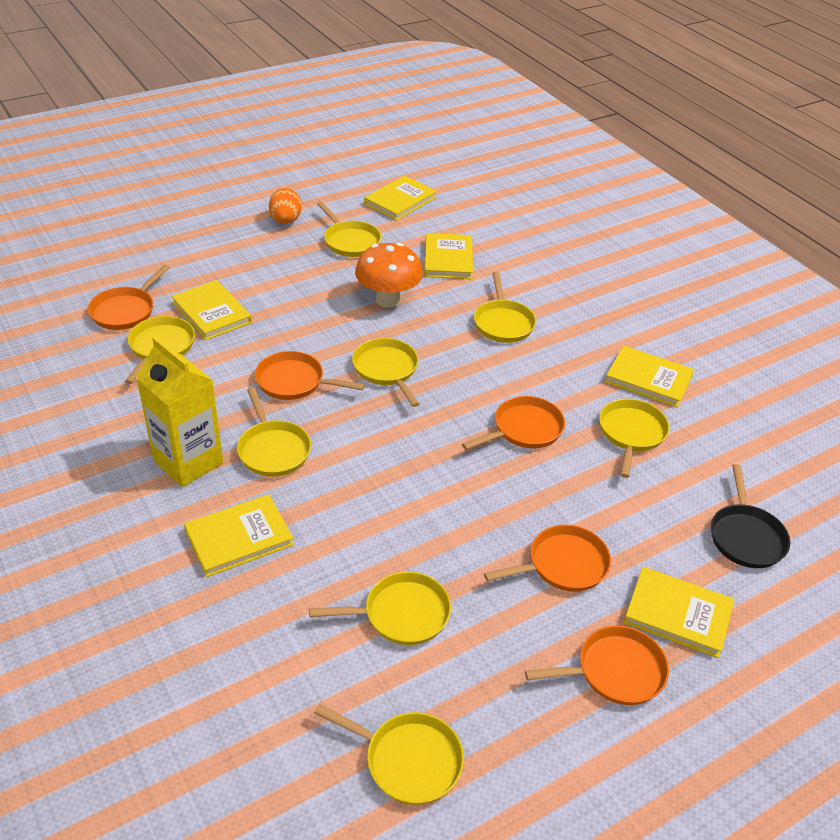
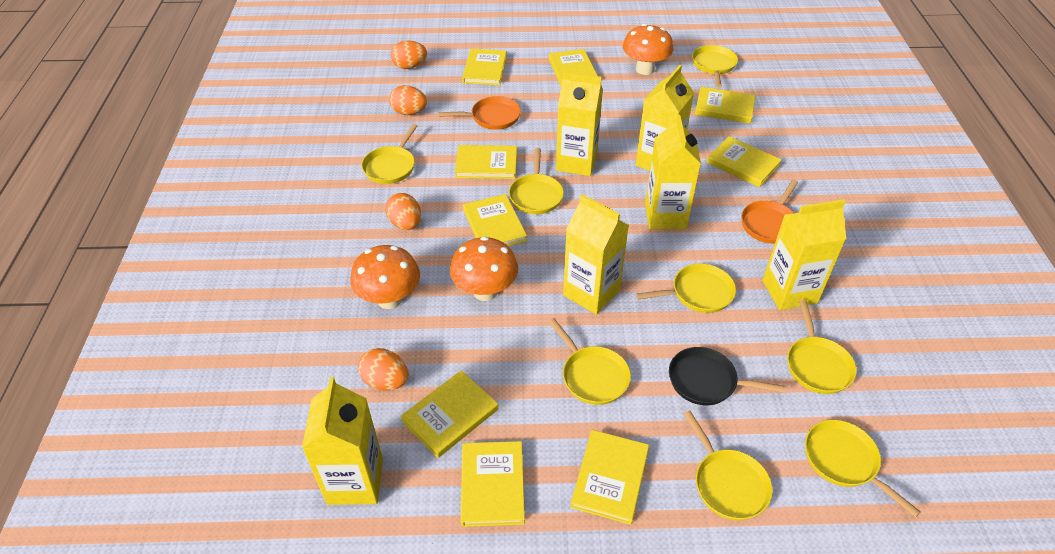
orange egg: 1 -> 4
orange mushroom: 1 -> 3
orange pan: 5 -> 2
yellow book: 6 -> 9
yellow carton: 1 -> 6

